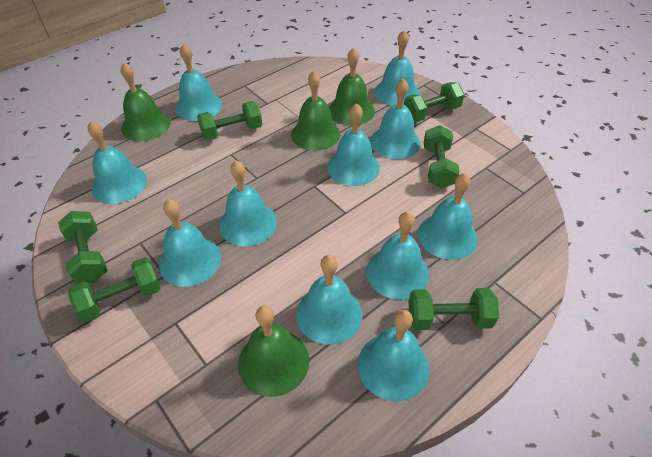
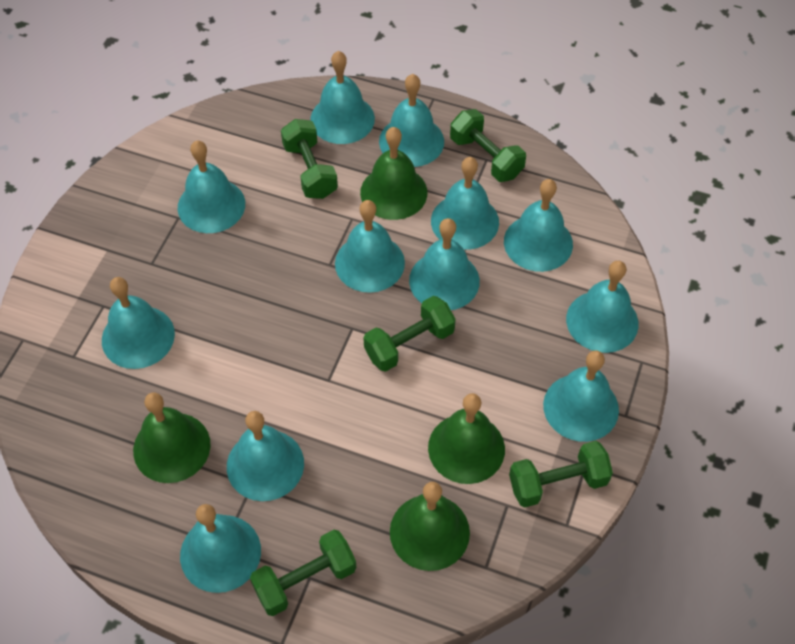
green dumbbell: 6 -> 5
turquoise bell: 11 -> 12

